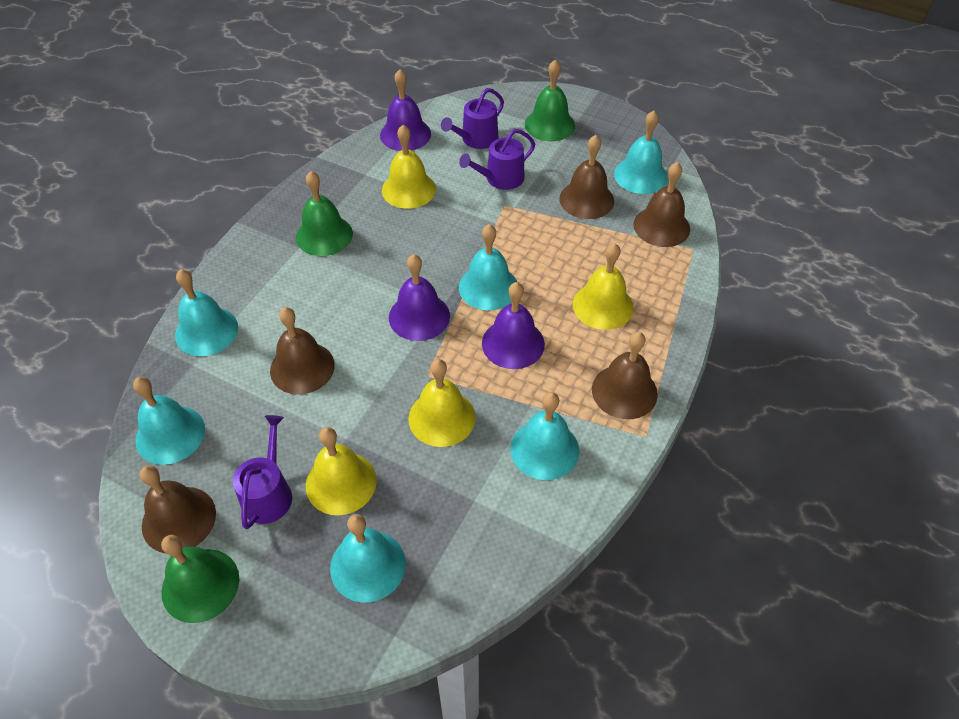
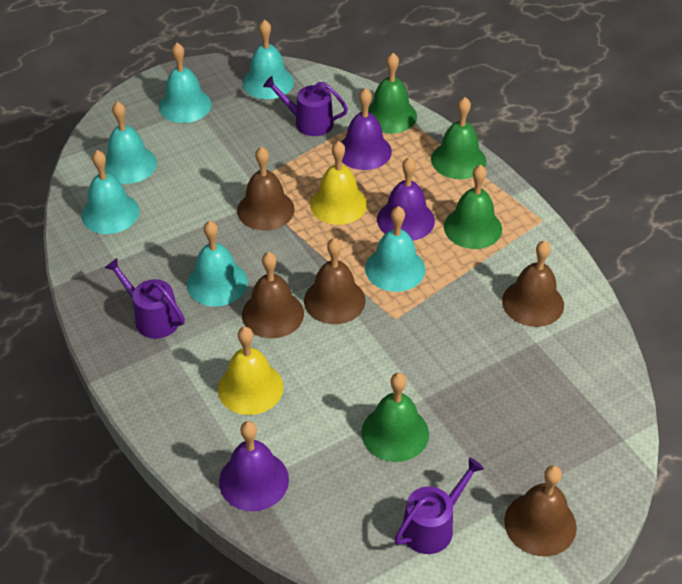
green bell: 3 -> 4
yellow bell: 4 -> 2

